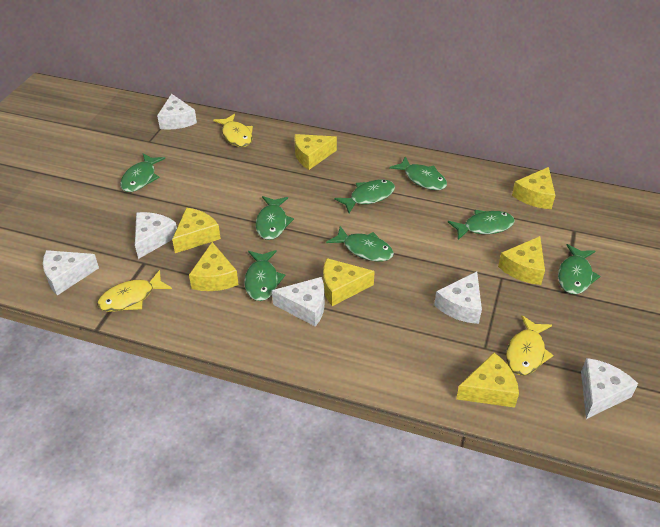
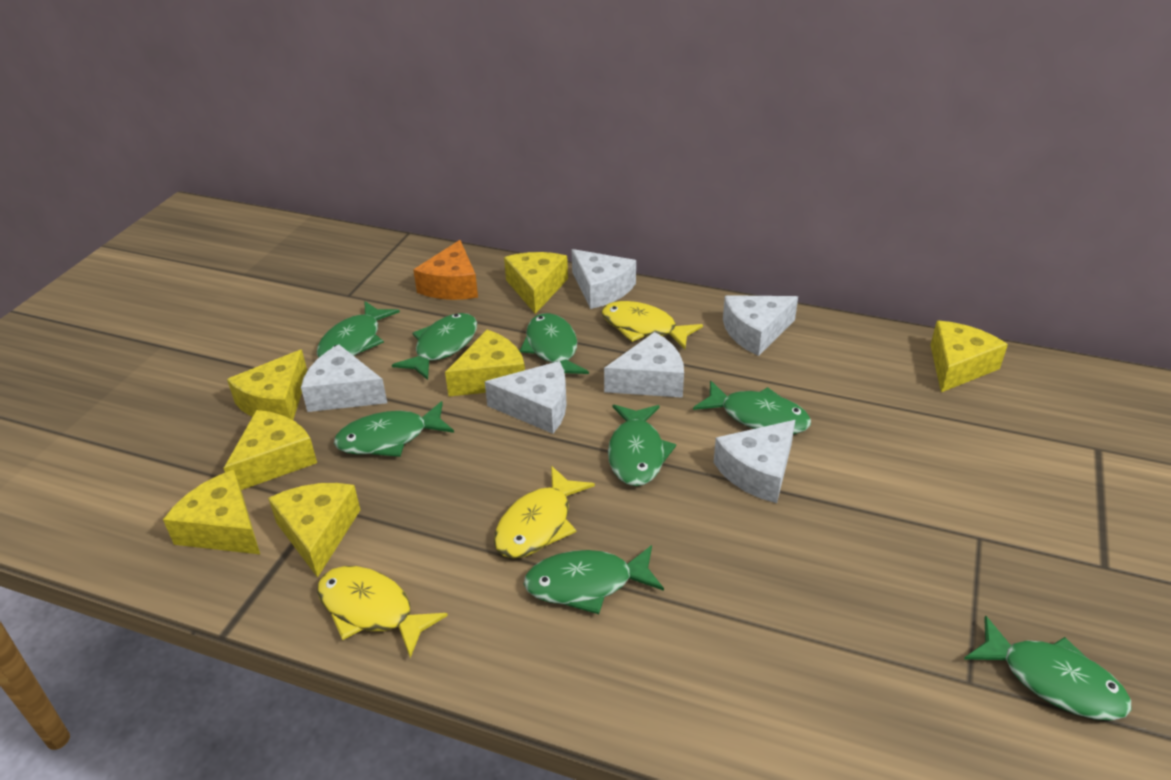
orange cheese: 0 -> 1

